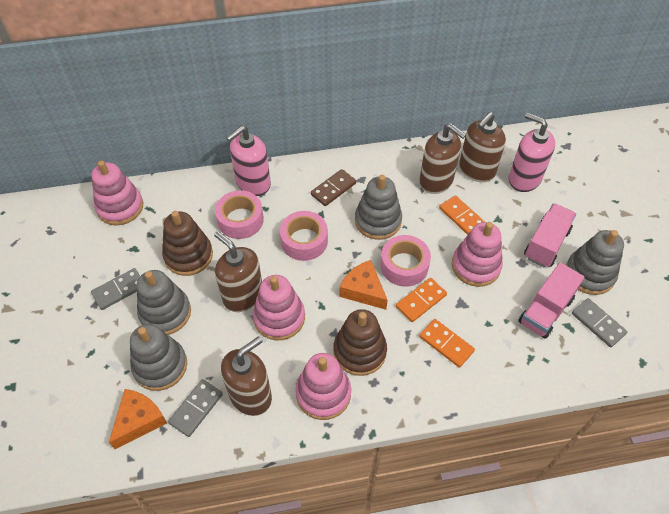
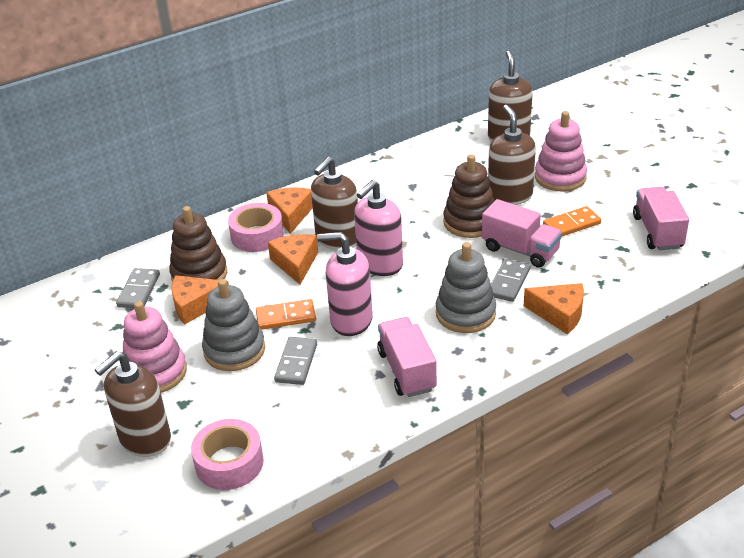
brown domino: 1 -> 0
grey stacking toy: 4 -> 2
orange cheese: 2 -> 4
orange domino: 3 -> 2
pink stacking toy: 4 -> 2
pink tape: 3 -> 2
pink truck: 2 -> 3

